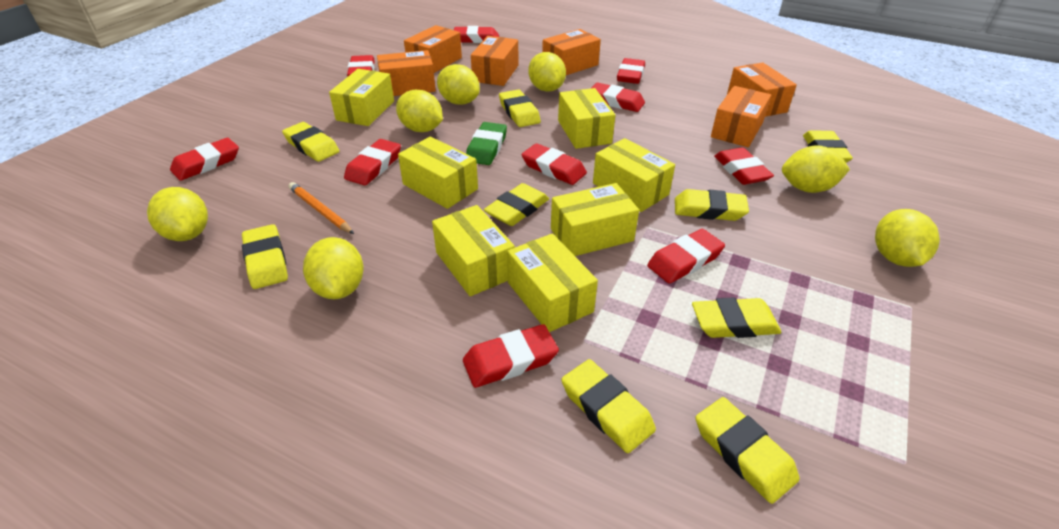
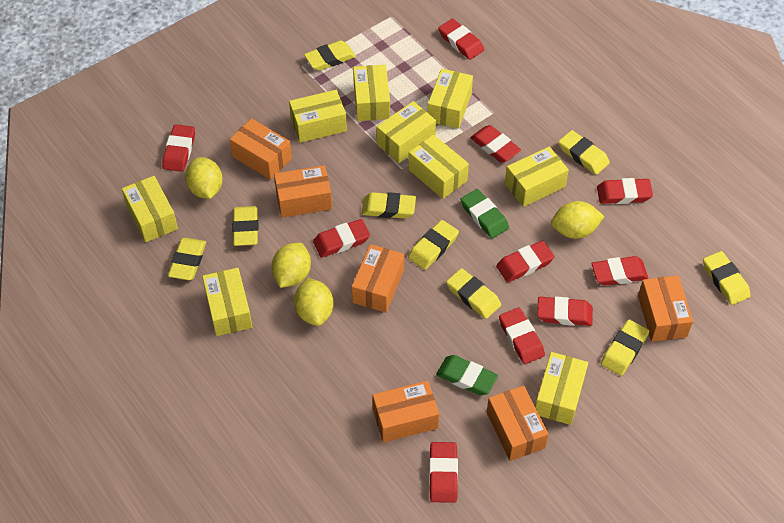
green eraser: 1 -> 2
orange pencil: 1 -> 0
yellow box: 7 -> 9
yellow lemon: 7 -> 4

